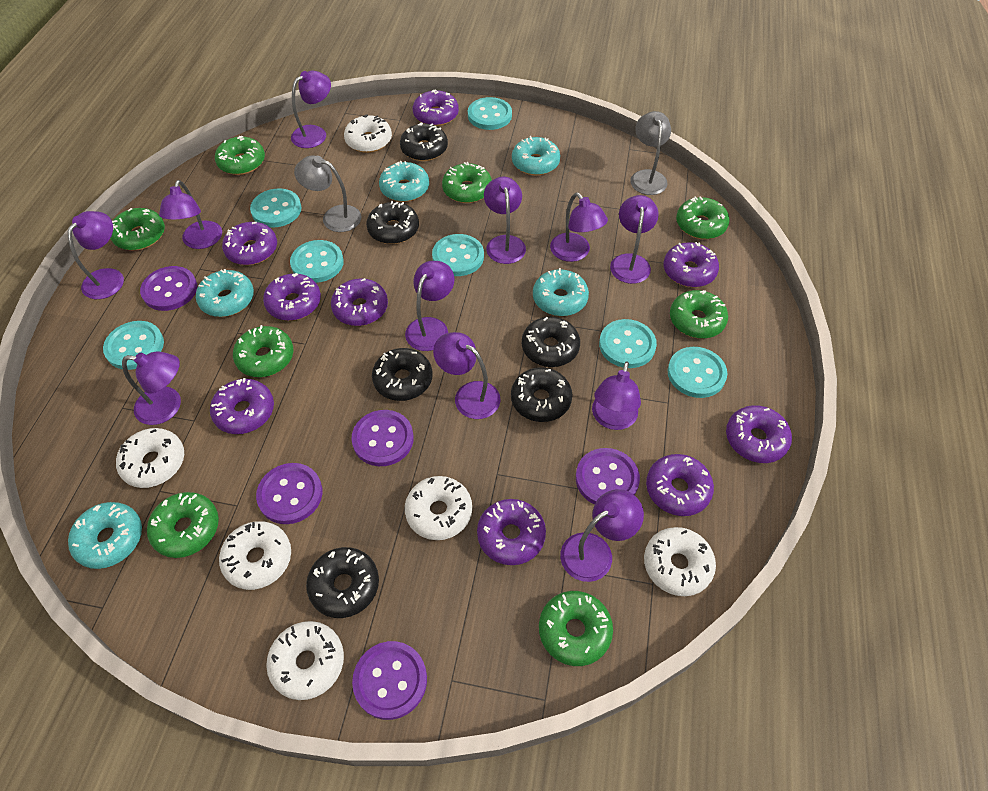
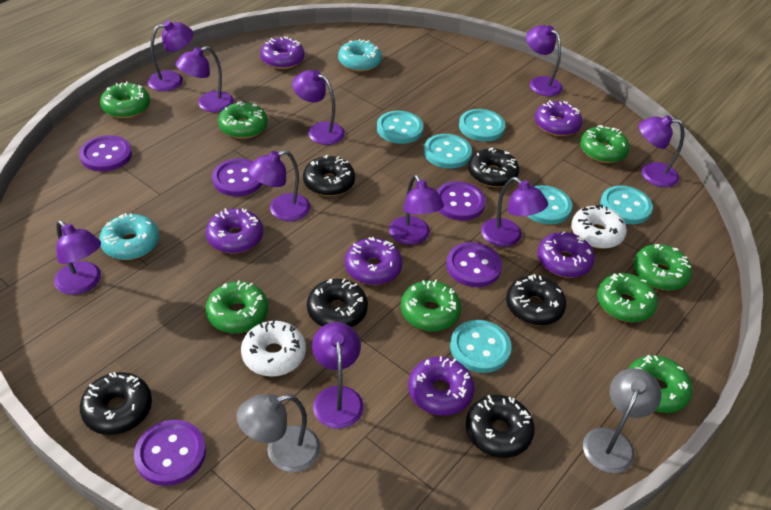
purple donut: 9 -> 6
purple lamp: 11 -> 10
turquoise button: 7 -> 6
turquoise donut: 5 -> 2
white donut: 6 -> 2

